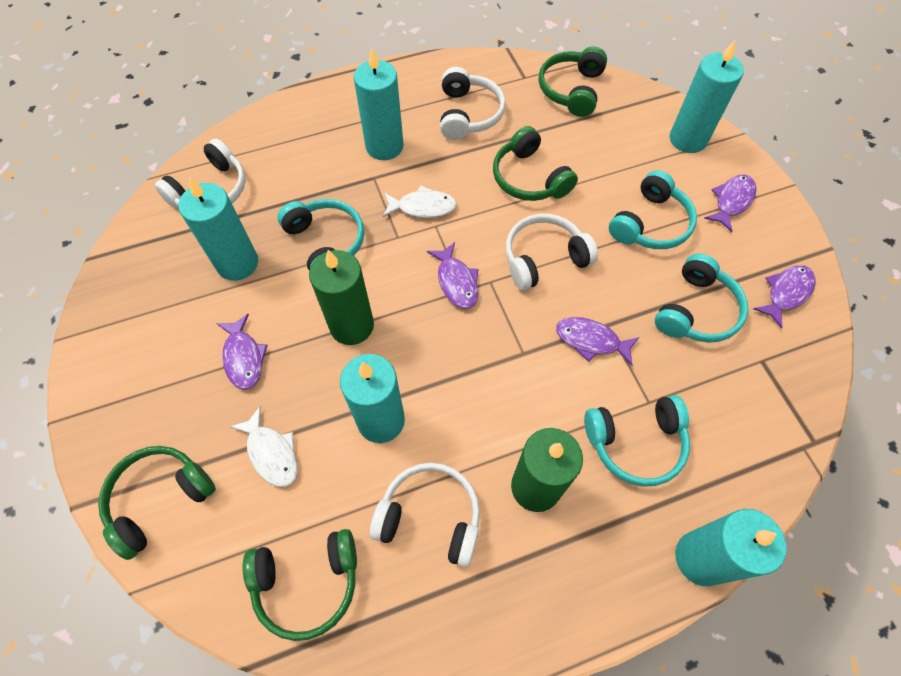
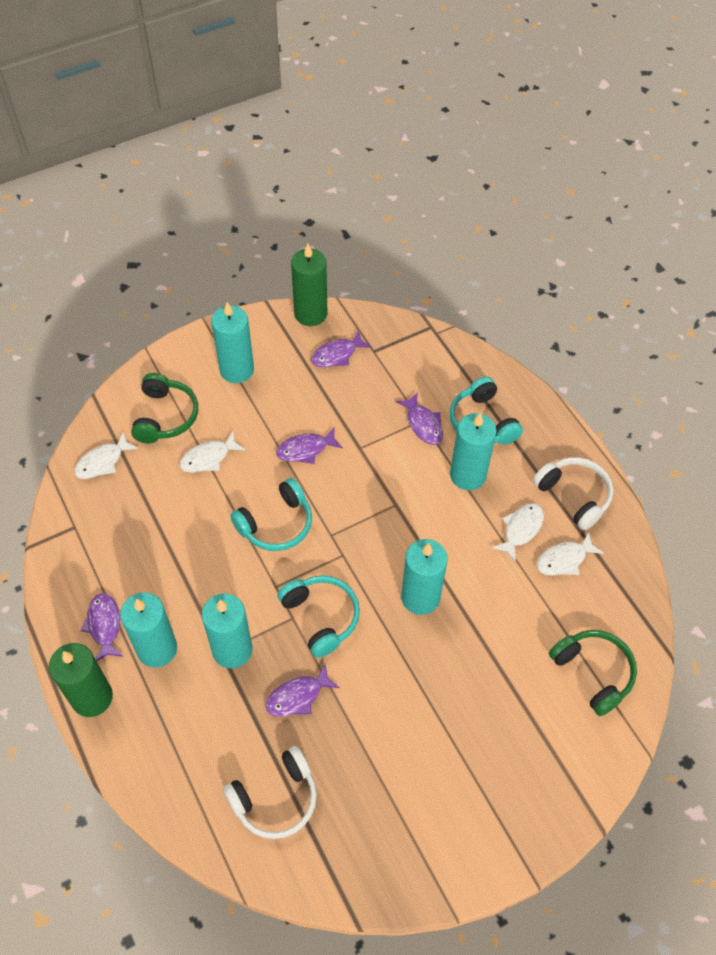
green headphones: 4 -> 2
turquoise headphones: 4 -> 3
white fish: 2 -> 4
white headphones: 4 -> 2

